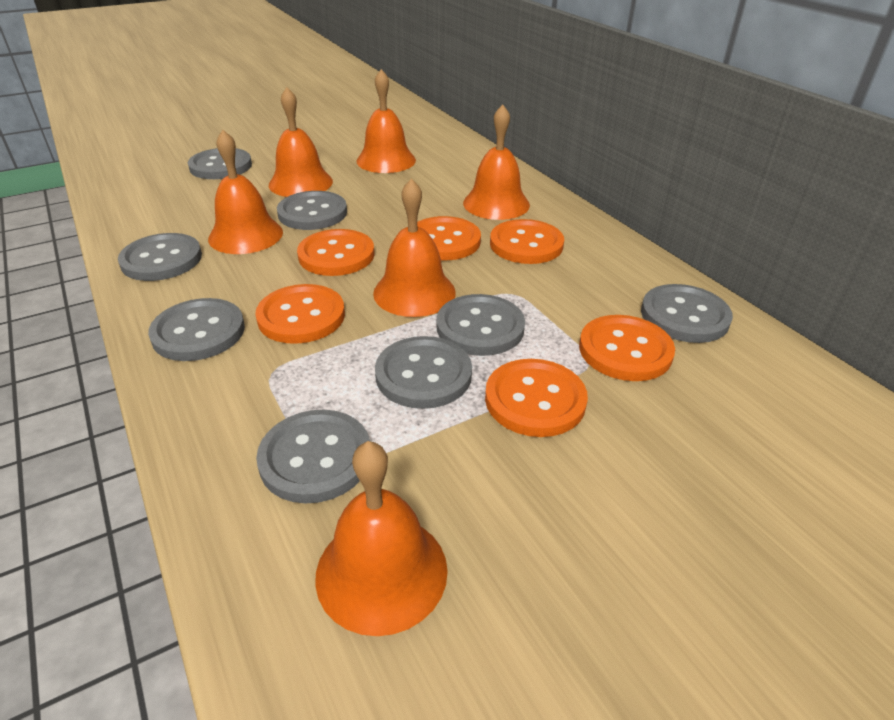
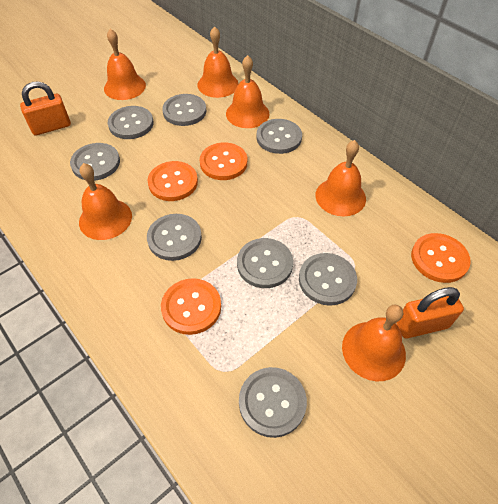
orange button: 6 -> 4
orange padlock: 0 -> 2

